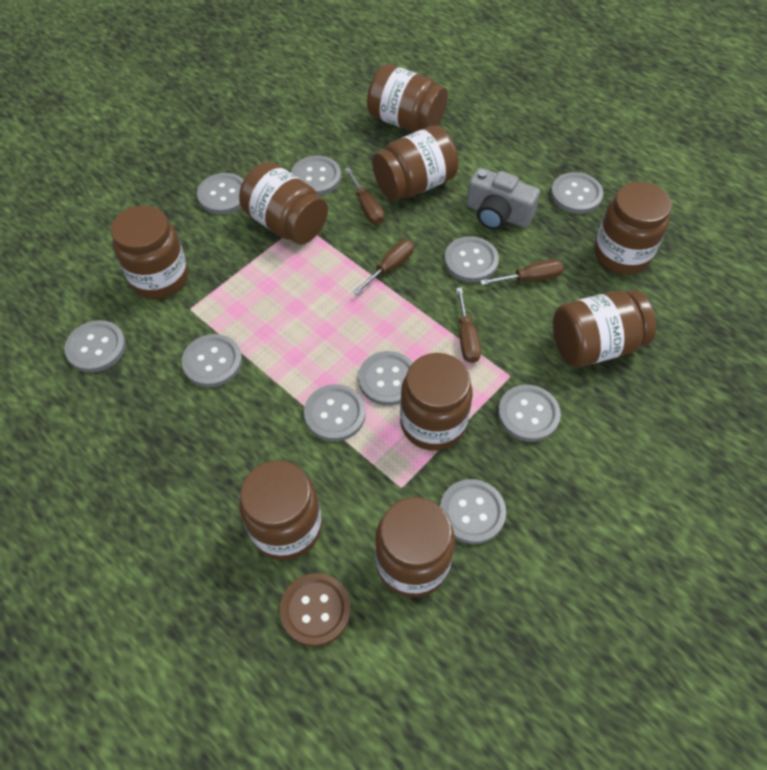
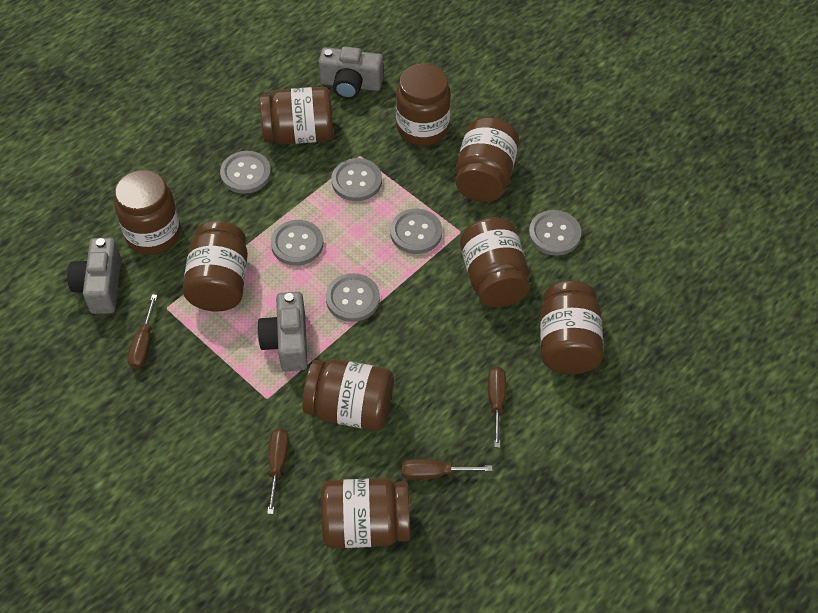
brown button: 1 -> 0
grey button: 10 -> 6
grey camera: 1 -> 3

